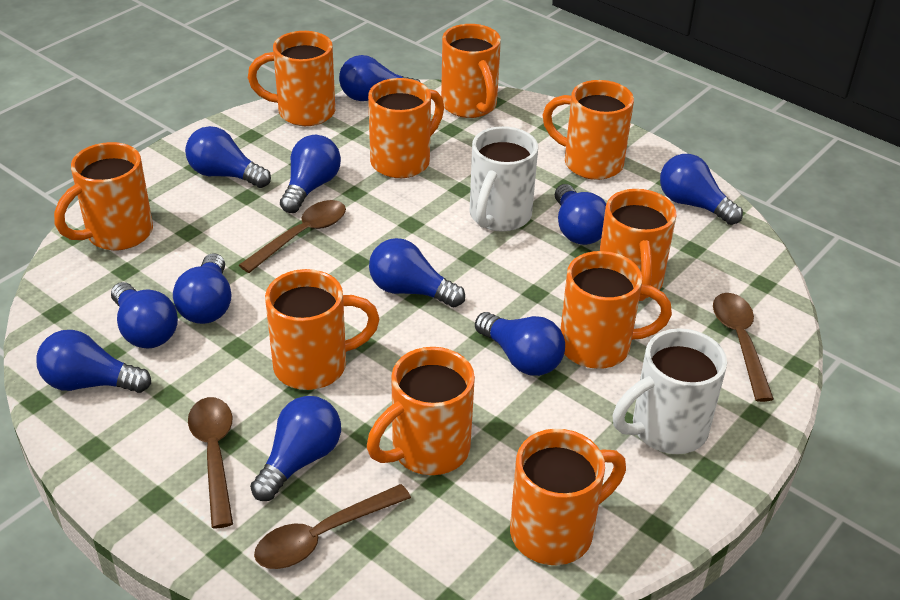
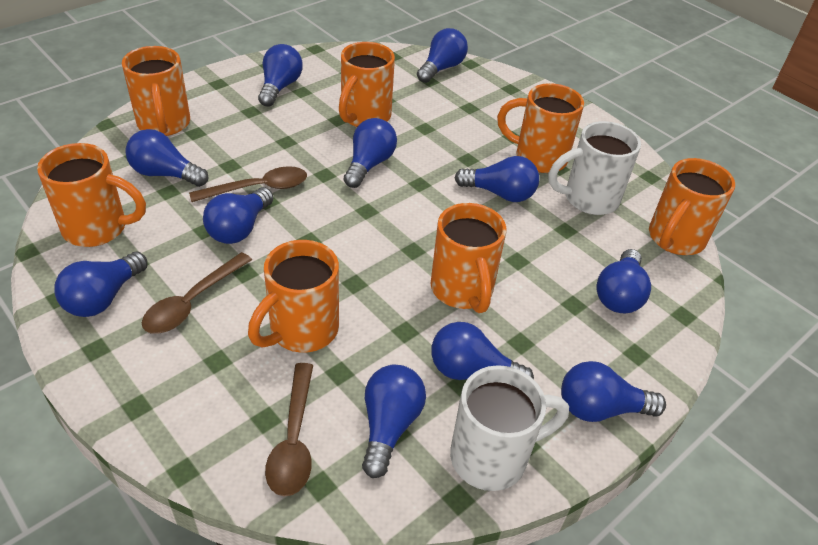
brown spoon: 4 -> 3
orange mug: 10 -> 7

